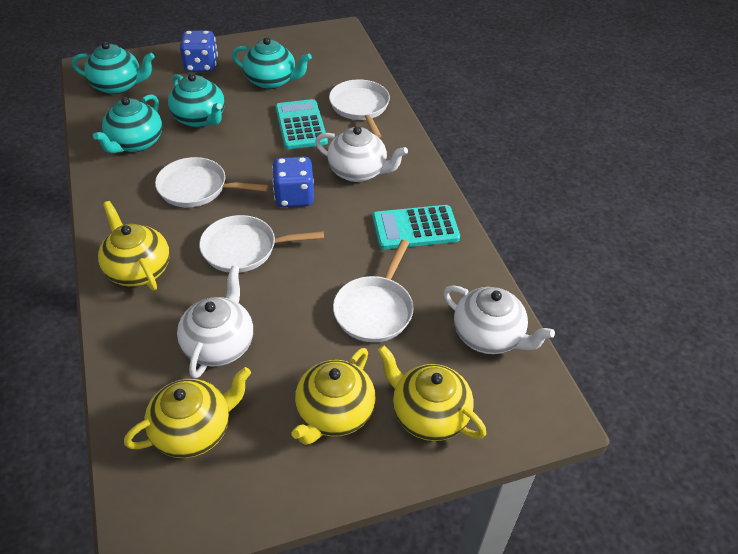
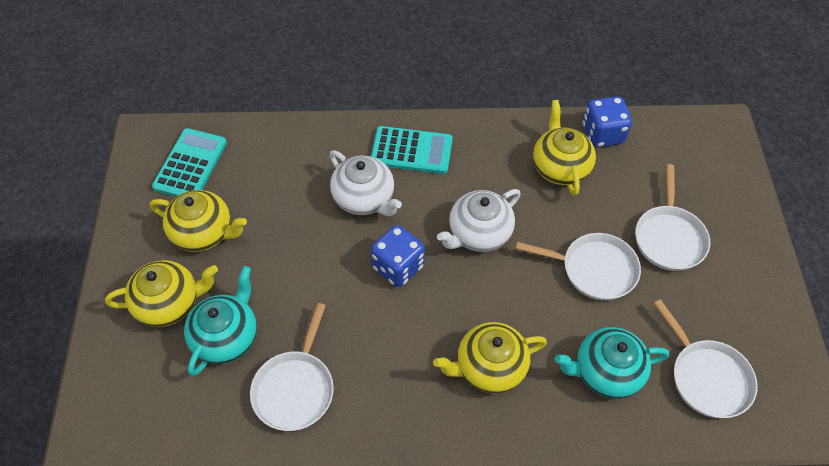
turquoise teapot: 4 -> 2
white teapot: 3 -> 2

